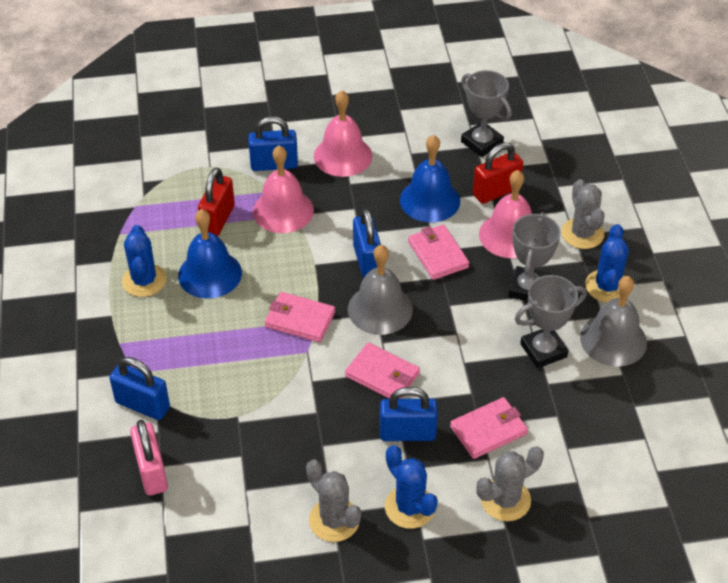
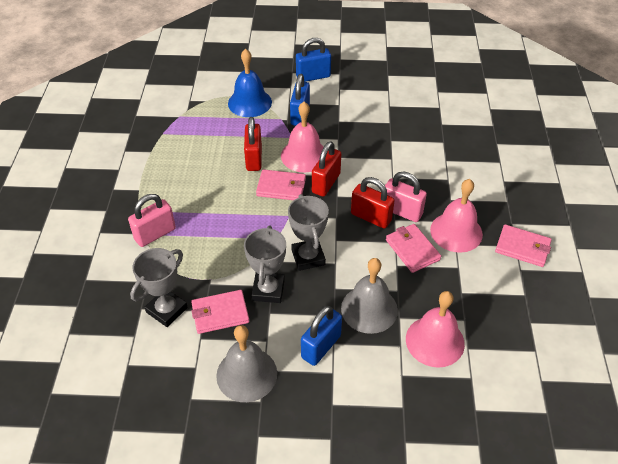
blue bell: 2 -> 1
blue cactus: 3 -> 0
blue padlock: 4 -> 3
grey cactus: 3 -> 0
pink padlock: 1 -> 2
red padlock: 2 -> 3

